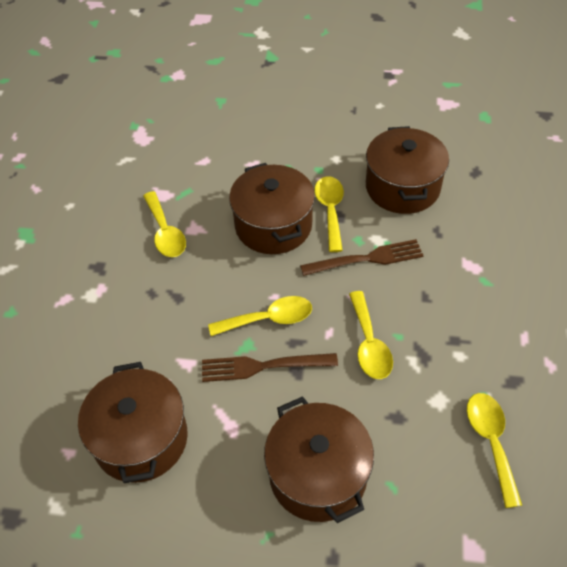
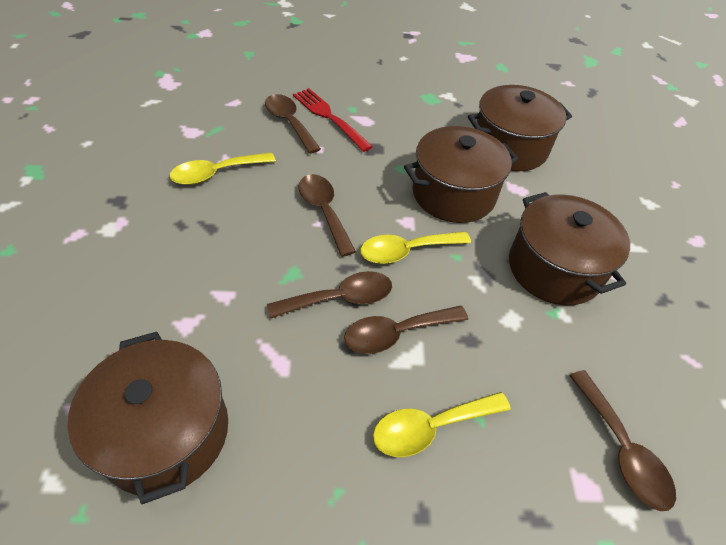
brown fork: 2 -> 0
brown spoon: 0 -> 5
red fork: 0 -> 1
yellow spoon: 5 -> 3

